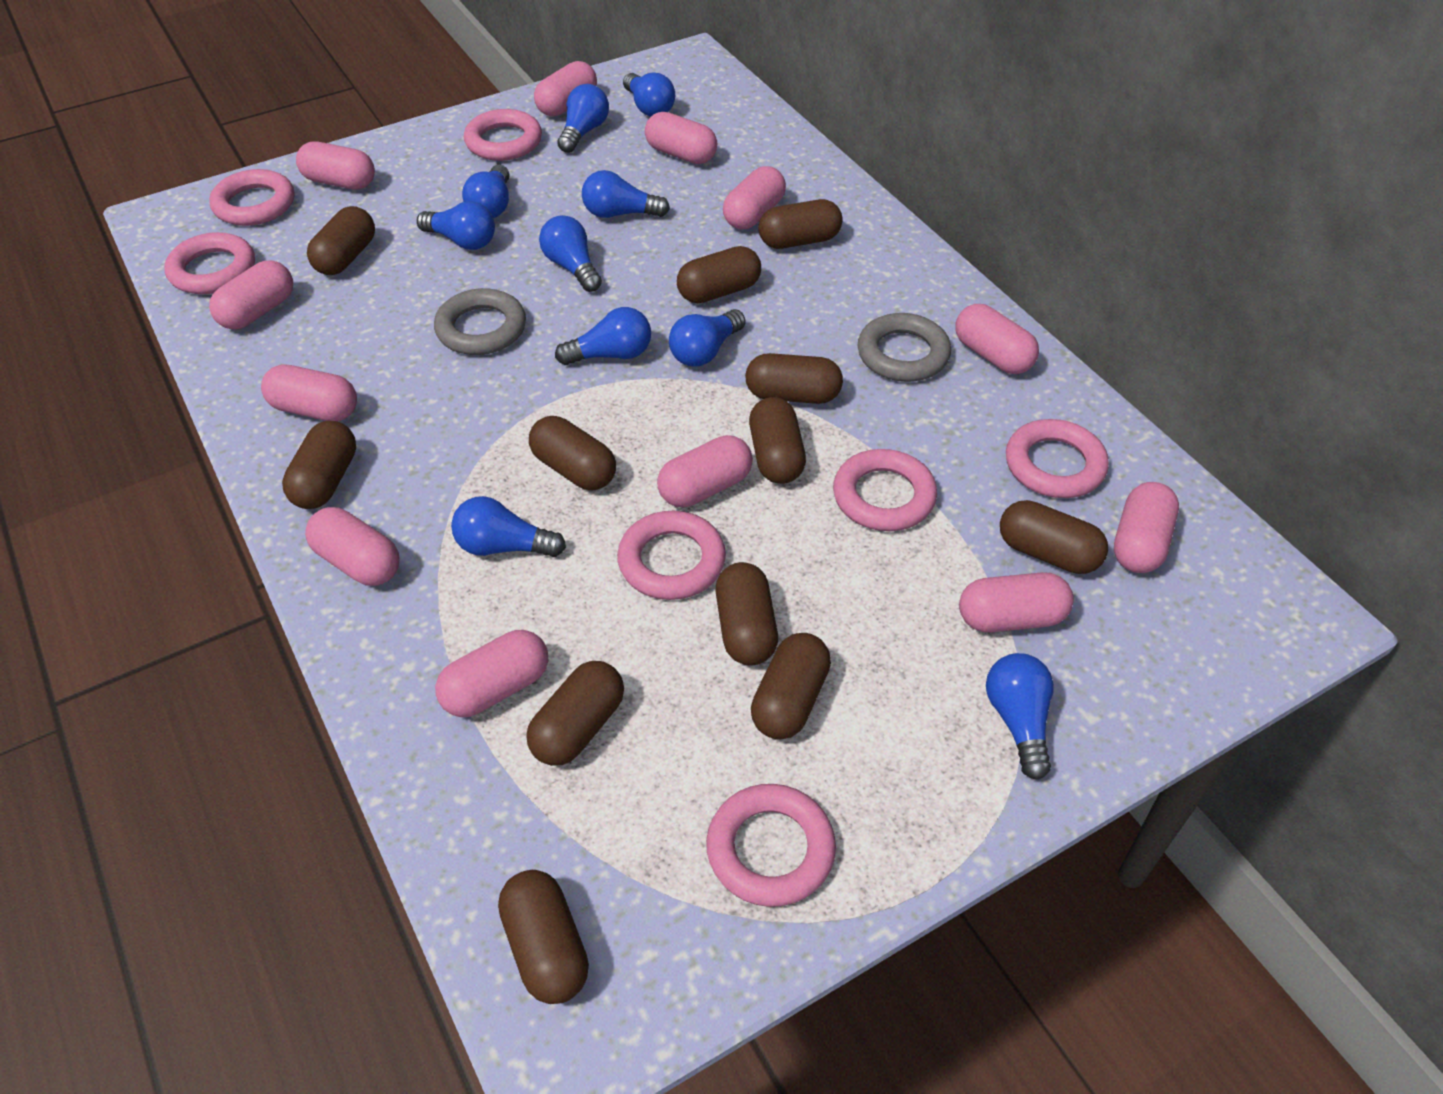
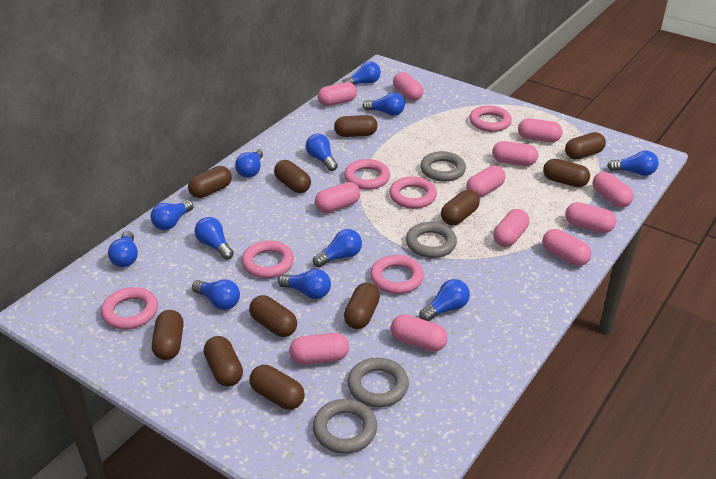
blue light bulb: 10 -> 12
brown capsule: 12 -> 11
grey ring: 2 -> 4
pink ring: 7 -> 6

